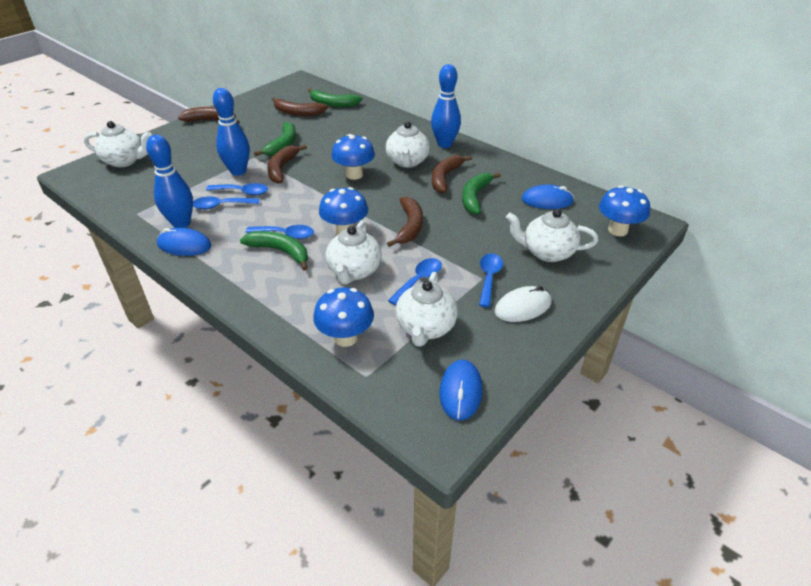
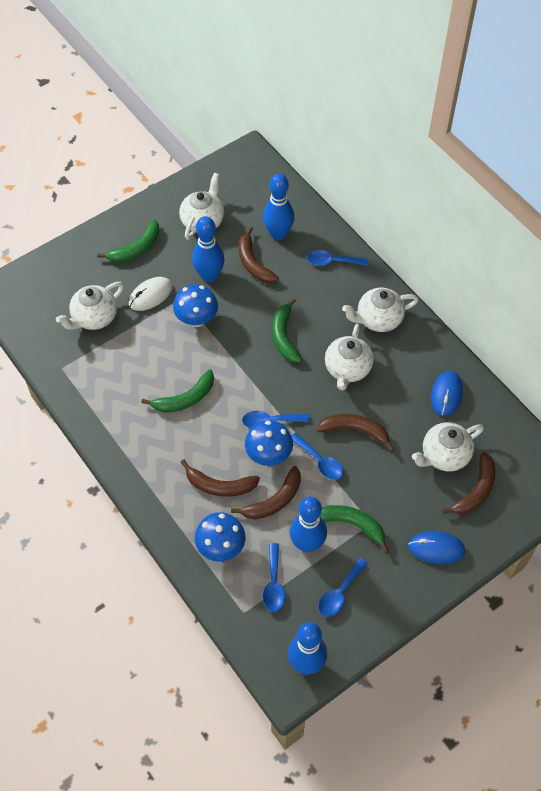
blue bowling pin: 3 -> 4
blue mouse: 3 -> 2
blue mushroom: 4 -> 3

